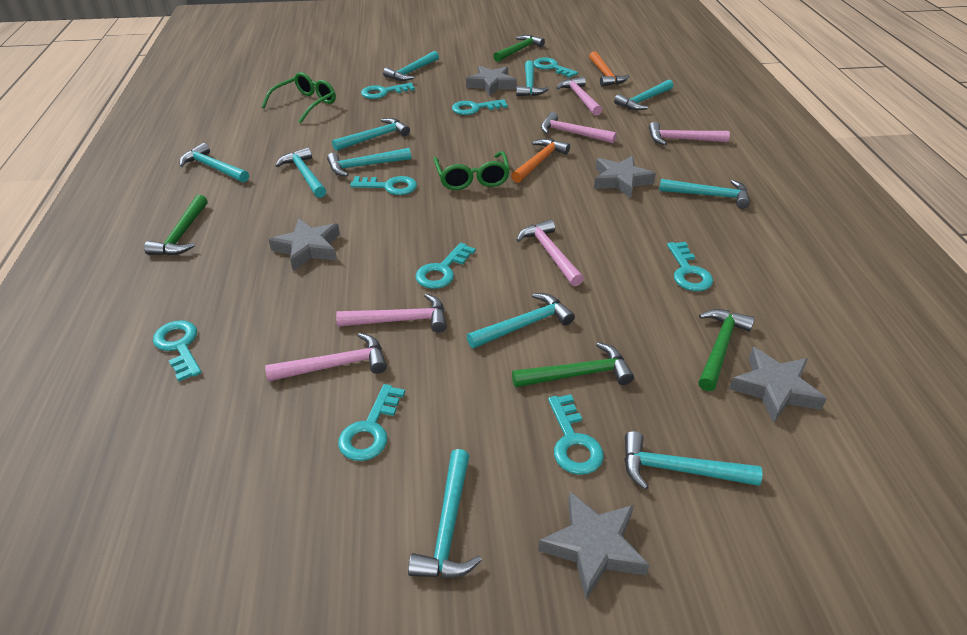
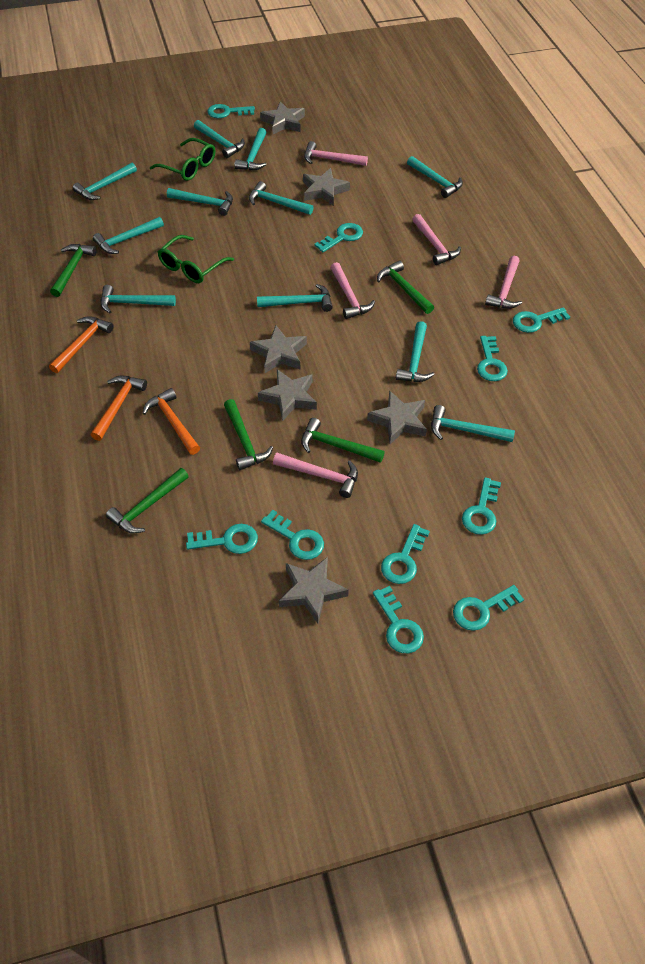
green hammer: 4 -> 5
grey star: 5 -> 6
orange hammer: 2 -> 3
pink hammer: 6 -> 5
turquoise key: 9 -> 10

